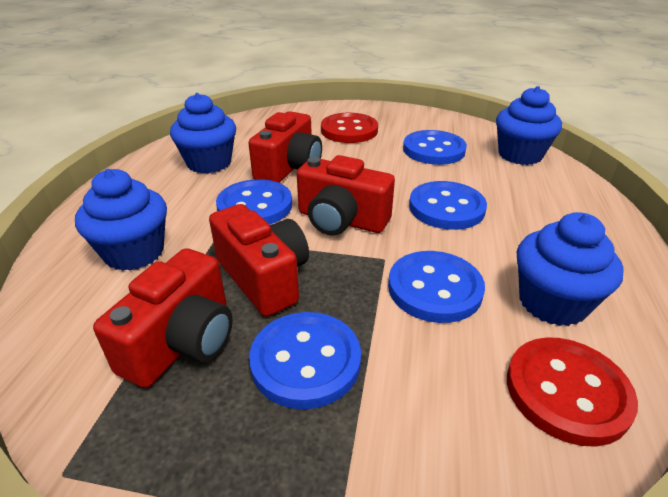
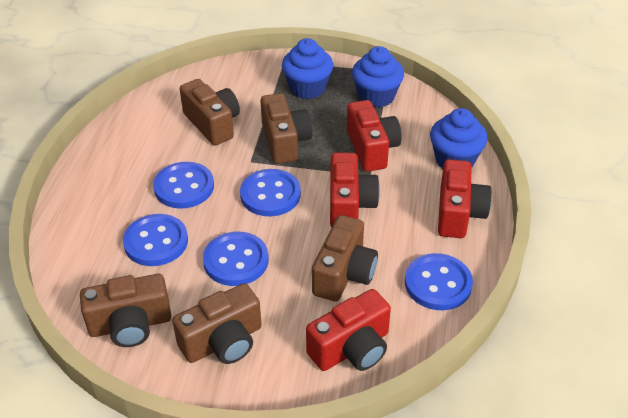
blue cupcake: 4 -> 3
brown camera: 0 -> 5
red button: 2 -> 0

